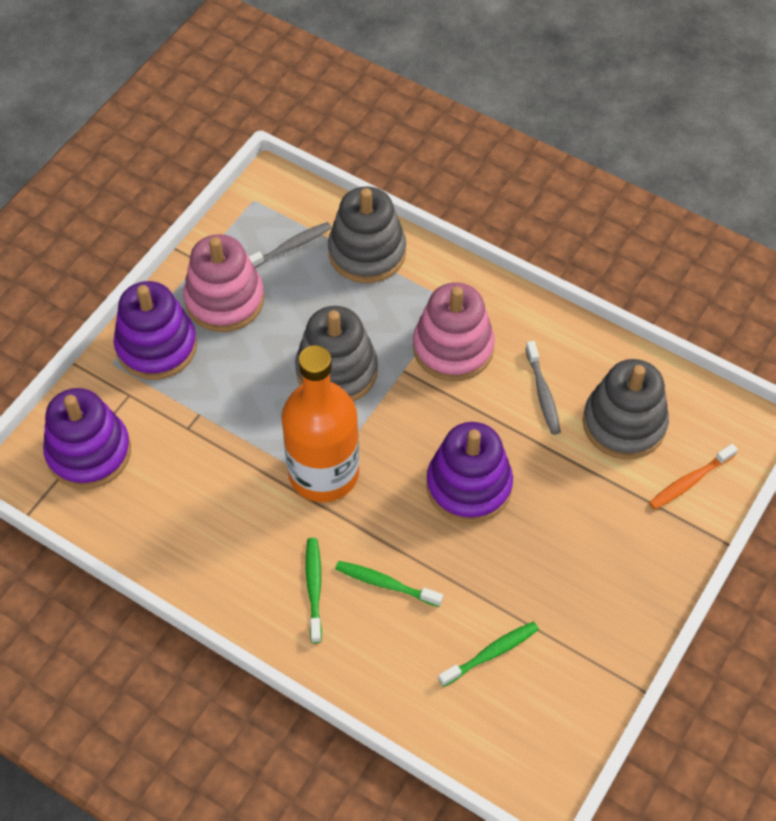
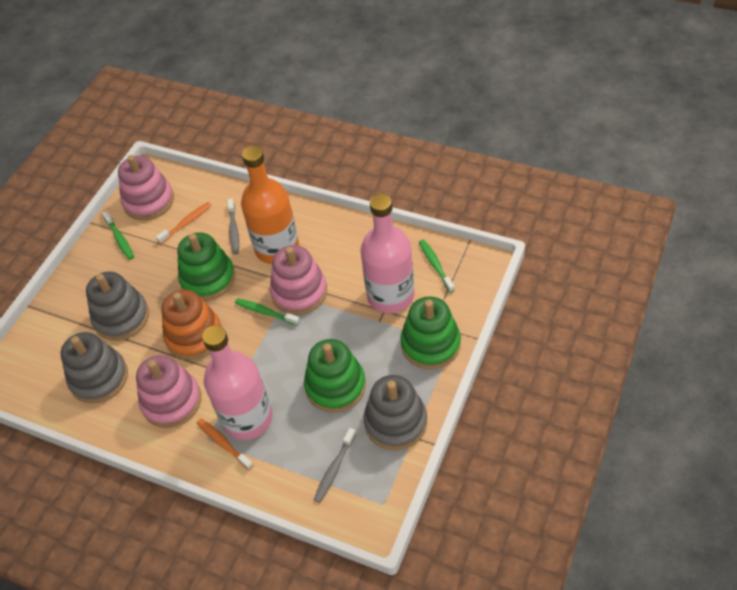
green stacking toy: 0 -> 3
orange stacking toy: 0 -> 1
orange toothbrush: 1 -> 2
pink bottle: 0 -> 2
pink stacking toy: 2 -> 3
purple stacking toy: 3 -> 0

